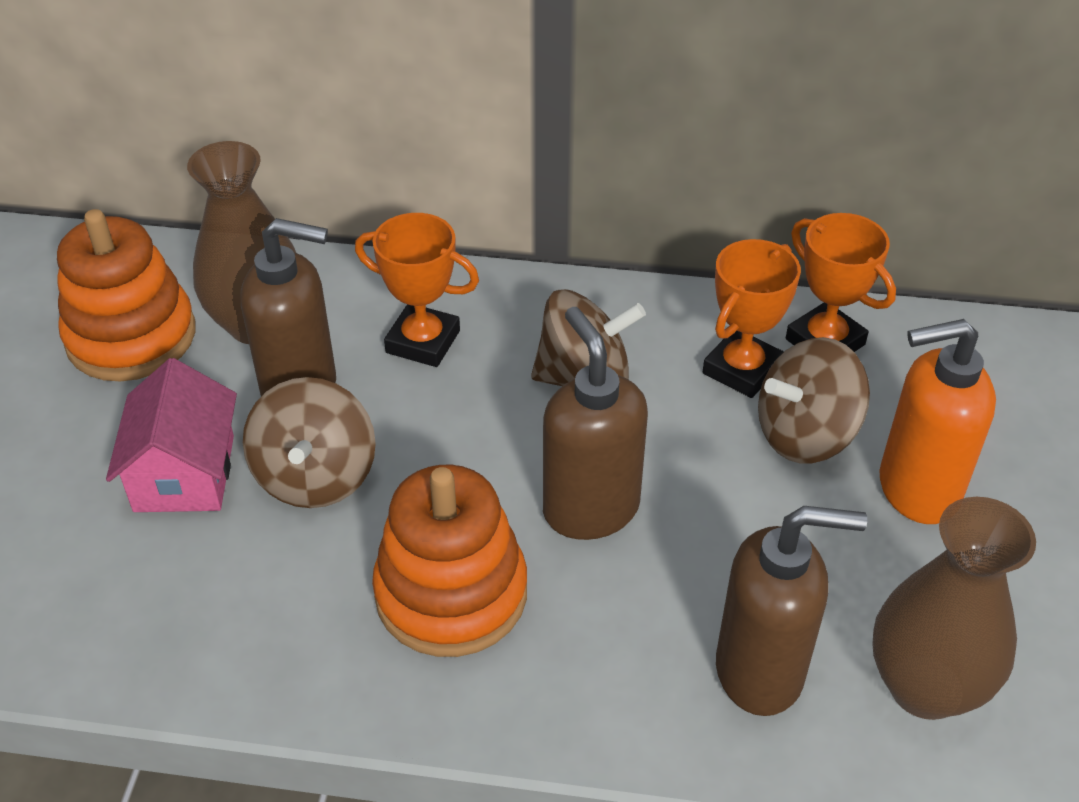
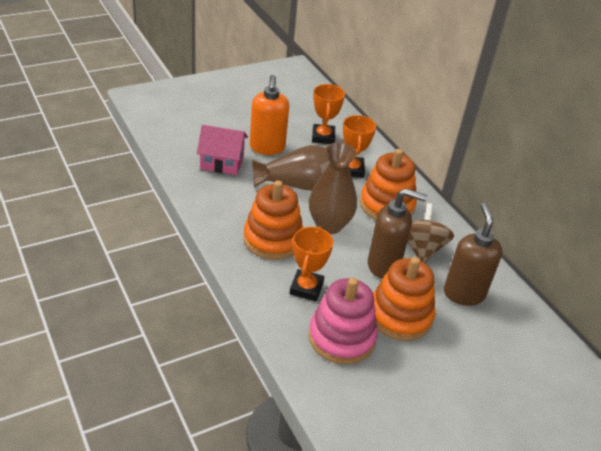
brown soap dispenser: 3 -> 2
brown spinning top: 3 -> 1
orange stacking toy: 2 -> 3
pink stacking toy: 0 -> 1

